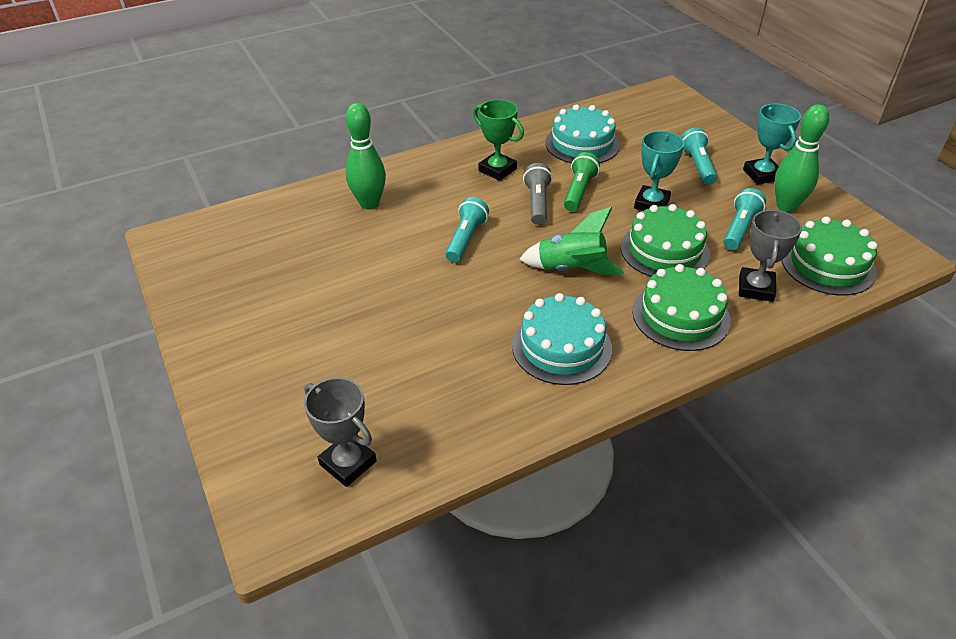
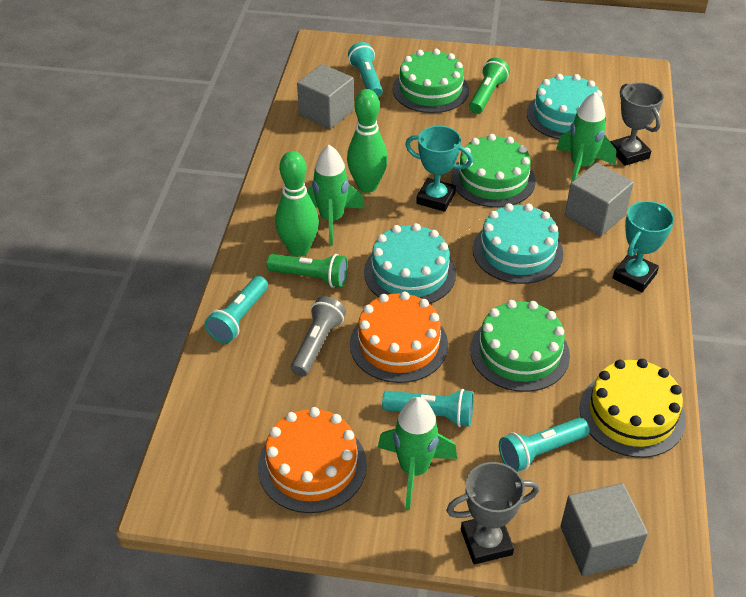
green flashlight: 1 -> 2
green rocket: 1 -> 3
green trophy: 1 -> 0
grey cube: 0 -> 3
orange cake: 0 -> 2
turquoise cake: 2 -> 3
turquoise flashlight: 3 -> 4
yellow cake: 0 -> 1

